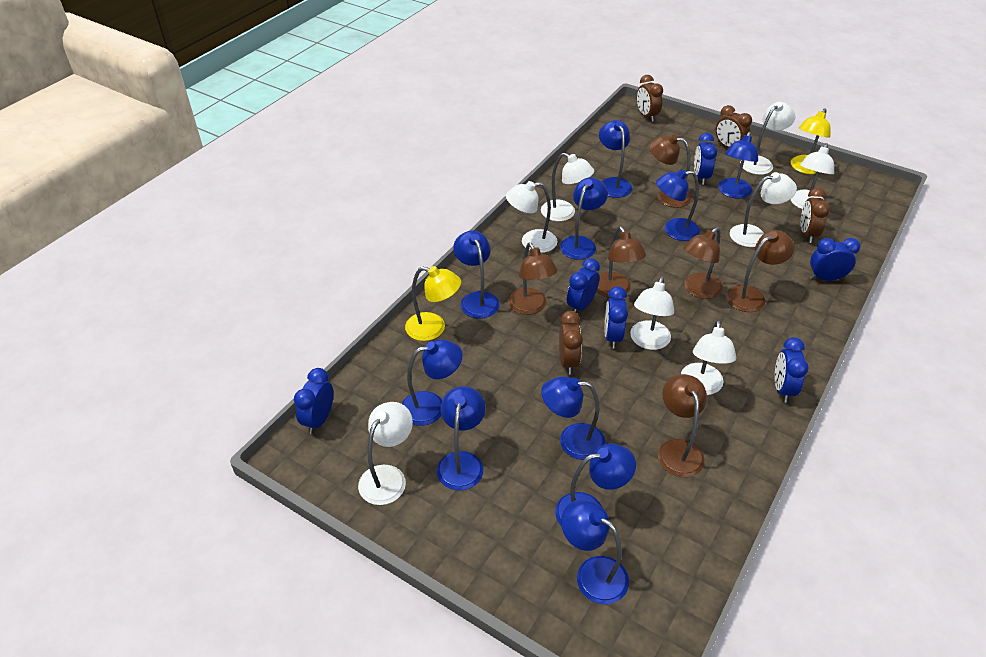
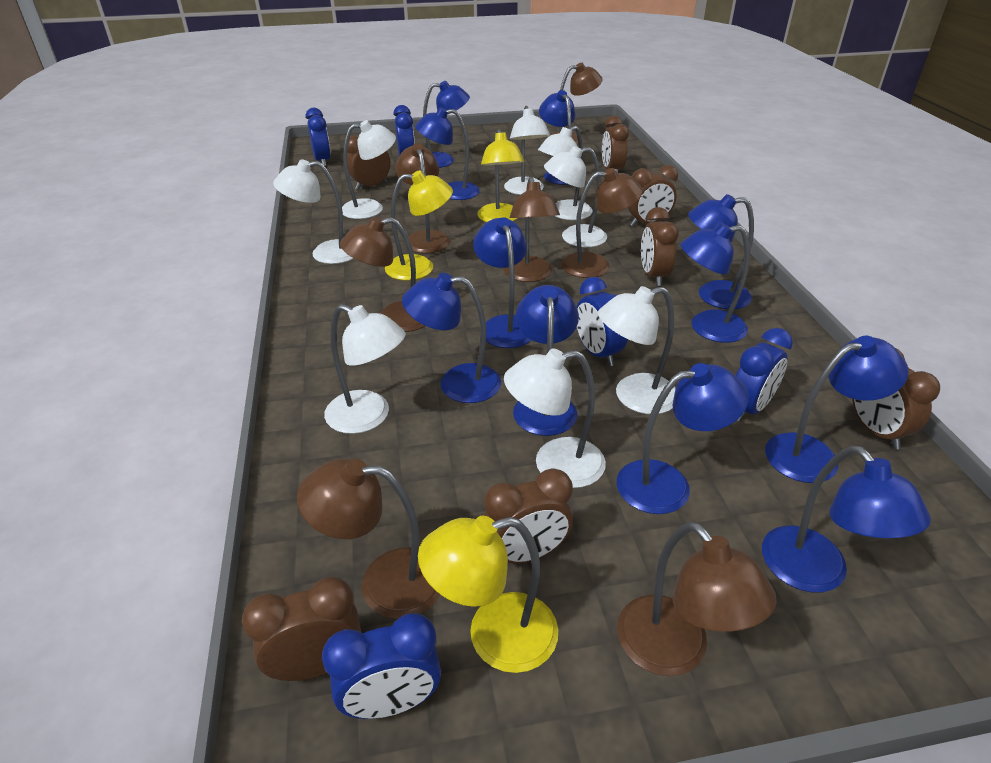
blue clock: 6 -> 5
blue lamp: 10 -> 11
brown clock: 4 -> 7
brown lamp: 6 -> 7
yellow lamp: 2 -> 3

